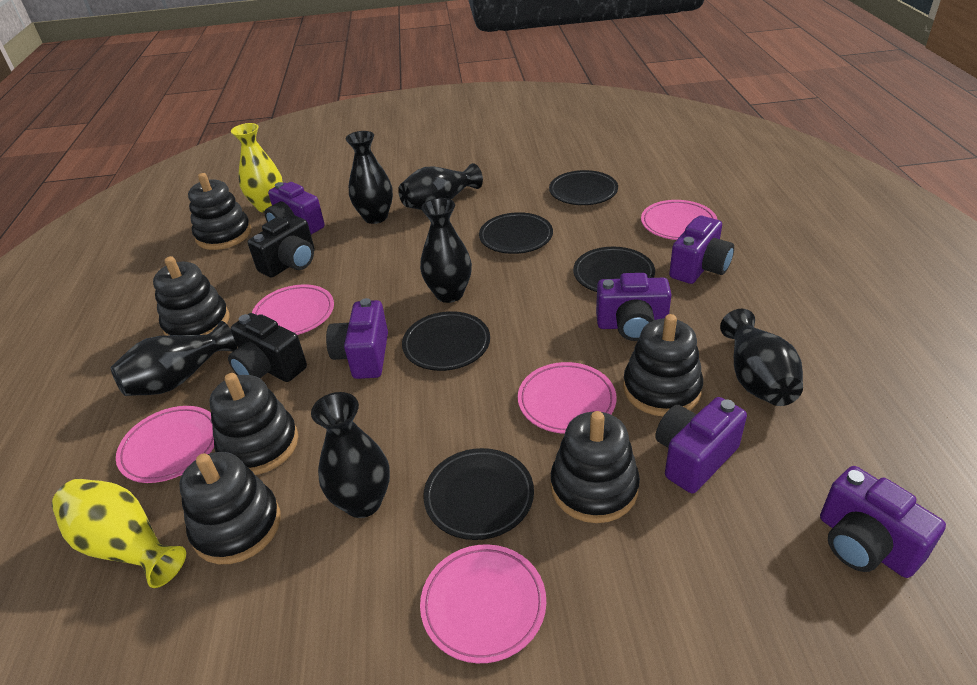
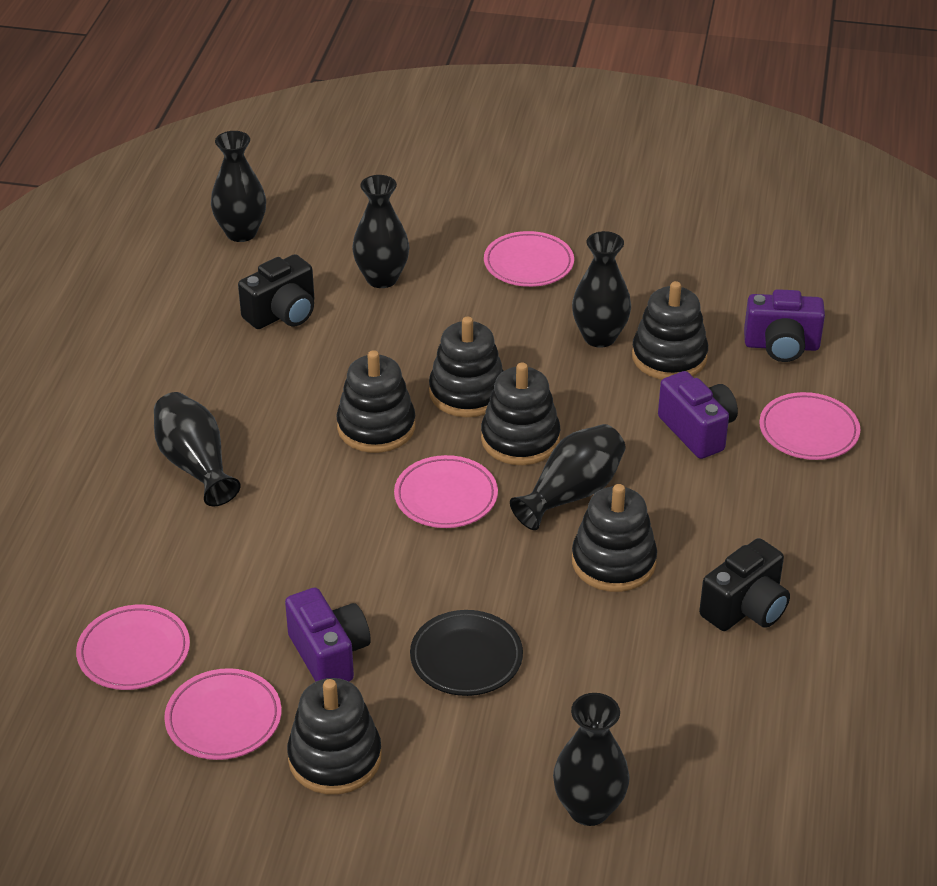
black plate: 5 -> 1
purple camera: 6 -> 3
yellow vase: 2 -> 0

